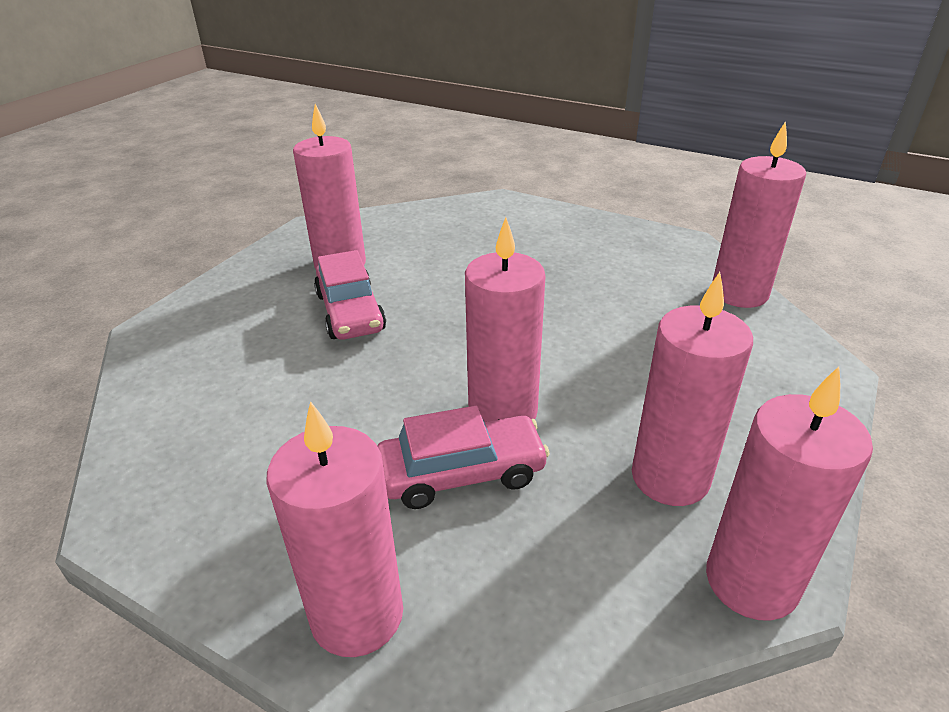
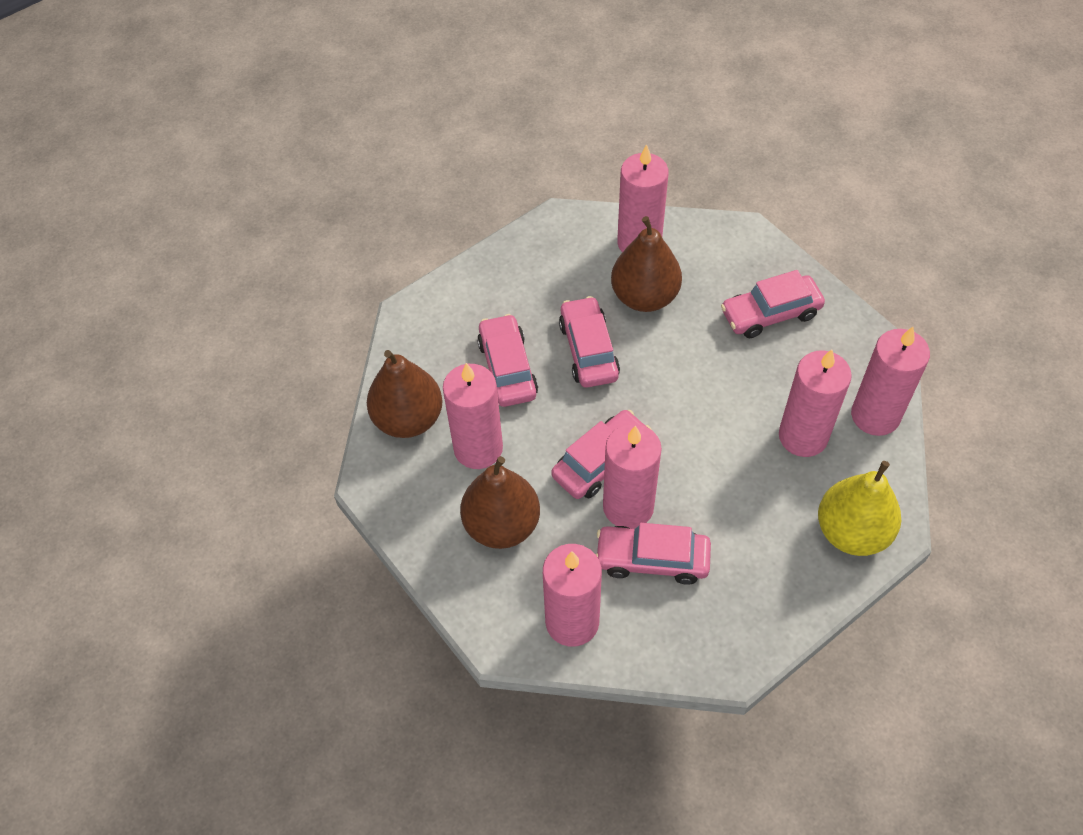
brown pear: 0 -> 3
pink car: 2 -> 5
yellow pear: 0 -> 1

